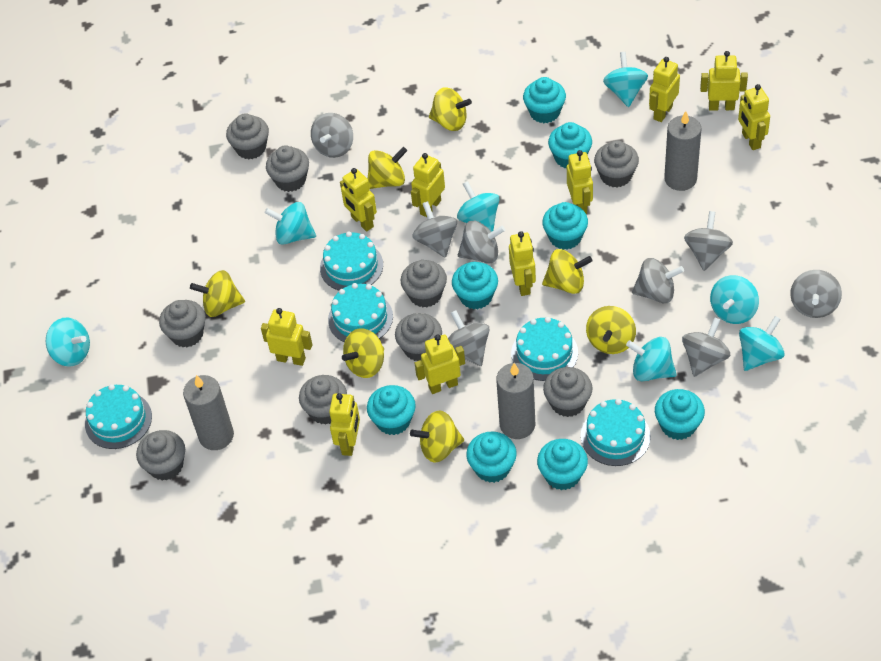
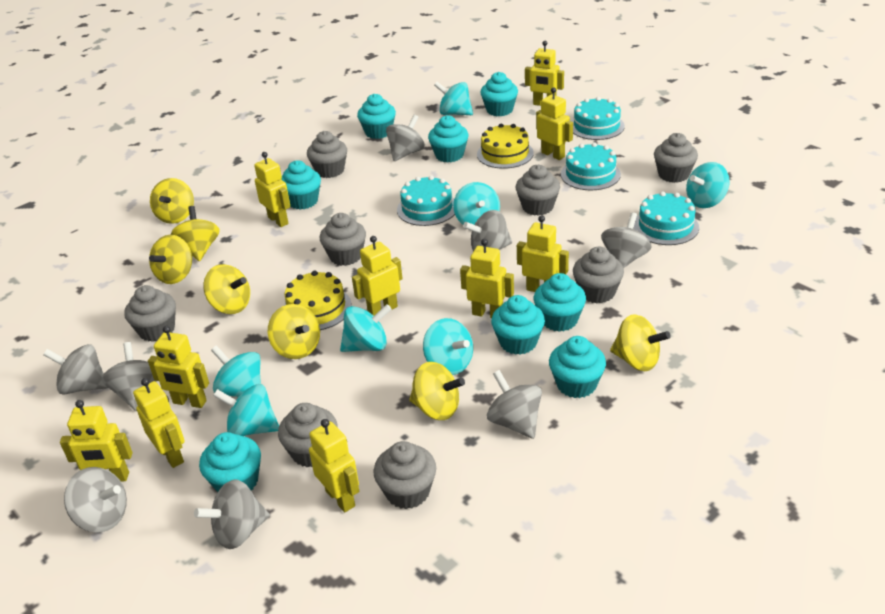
grey candle: 3 -> 0
grey cupcake: 9 -> 8
turquoise cake: 5 -> 4
yellow cake: 0 -> 2

